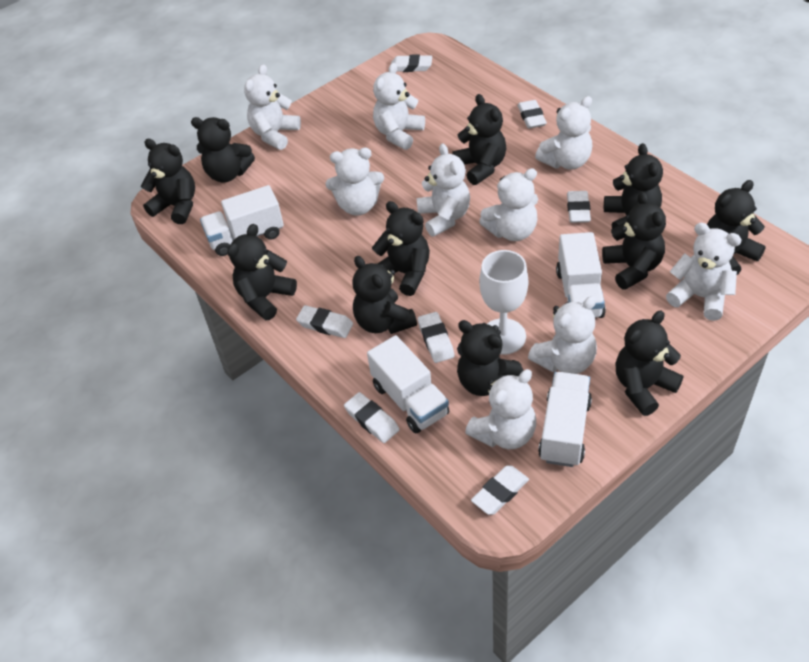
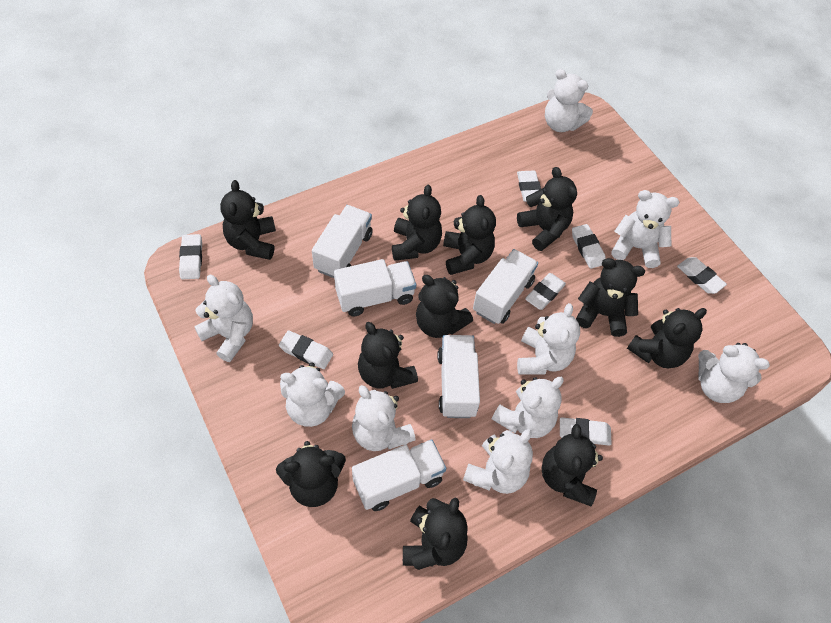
white goblet: 1 -> 0
white truck: 4 -> 5

